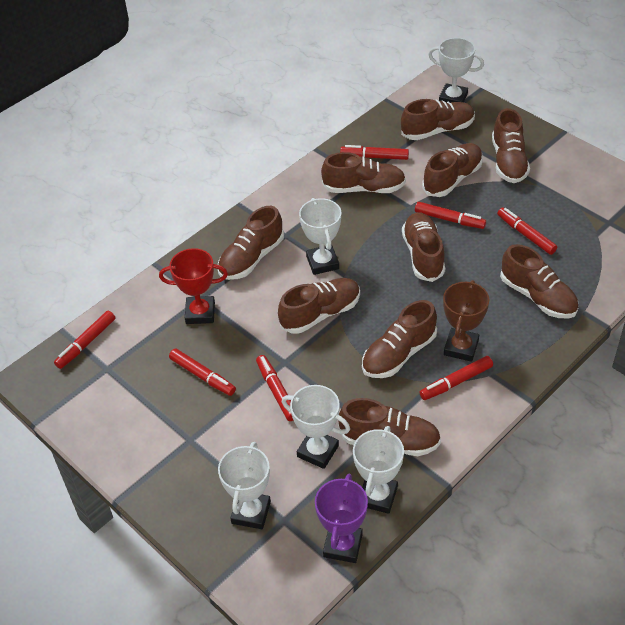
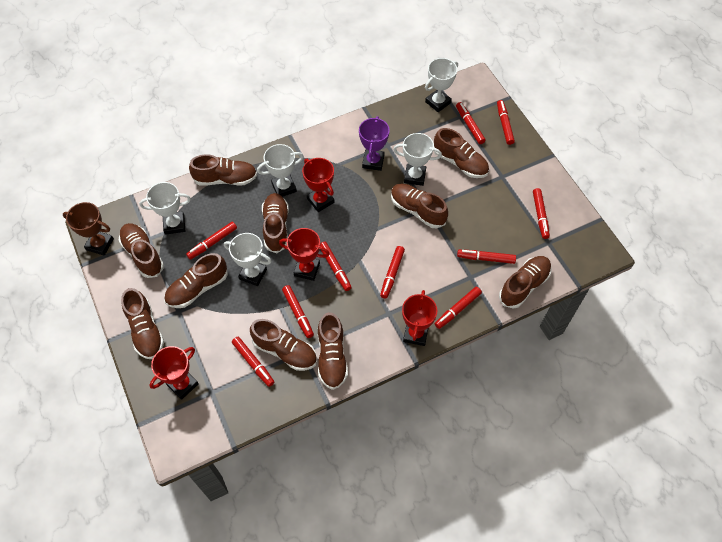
red marker: 7 -> 10
red trophy: 1 -> 4

